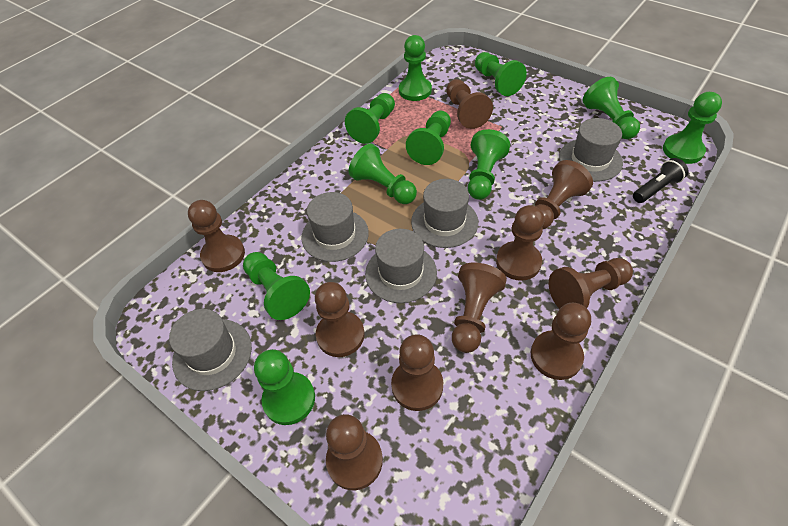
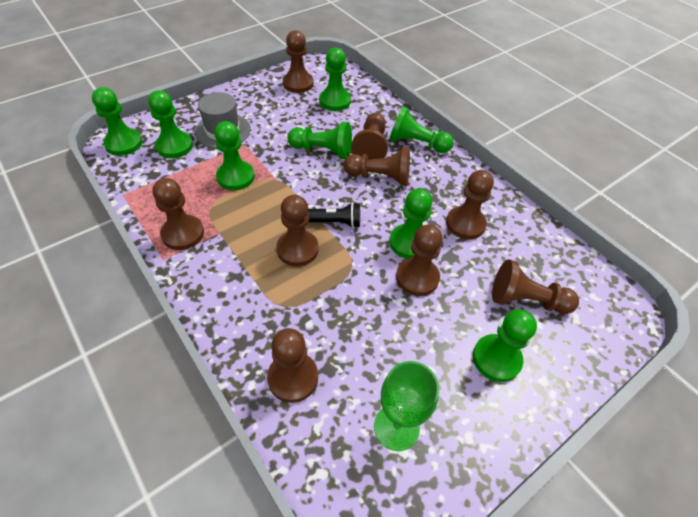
brown pawn: 10 -> 9
green goblet: 0 -> 1
green pawn: 10 -> 8
grey hat: 5 -> 1

